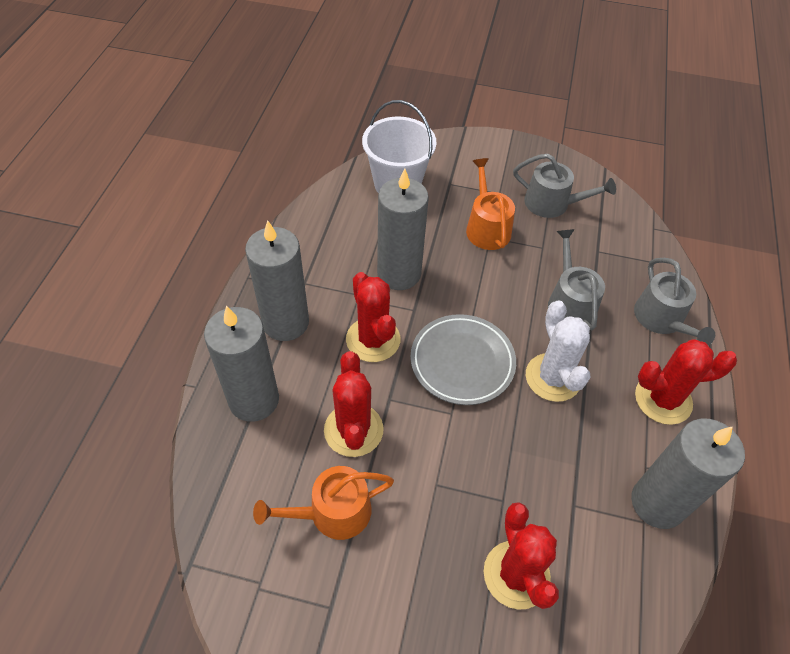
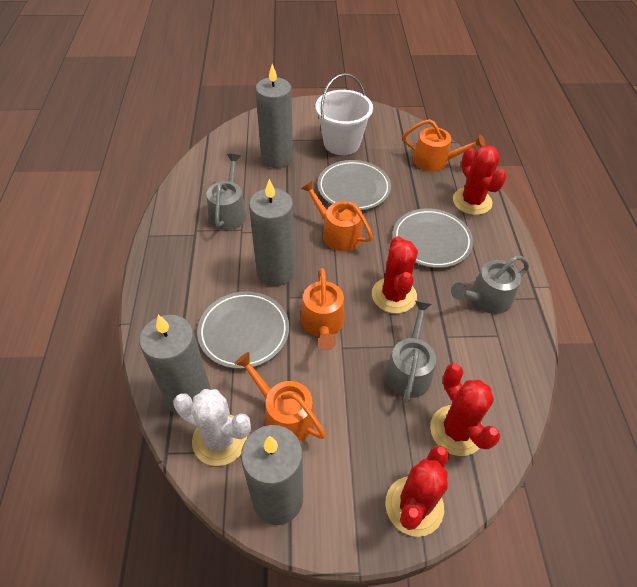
grey plate: 1 -> 3
orange watering can: 2 -> 4

